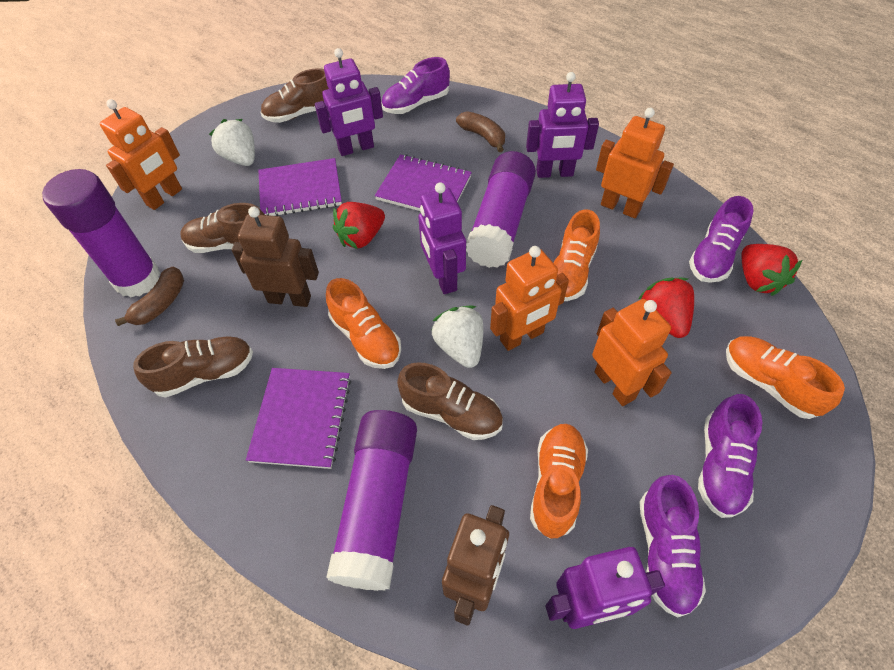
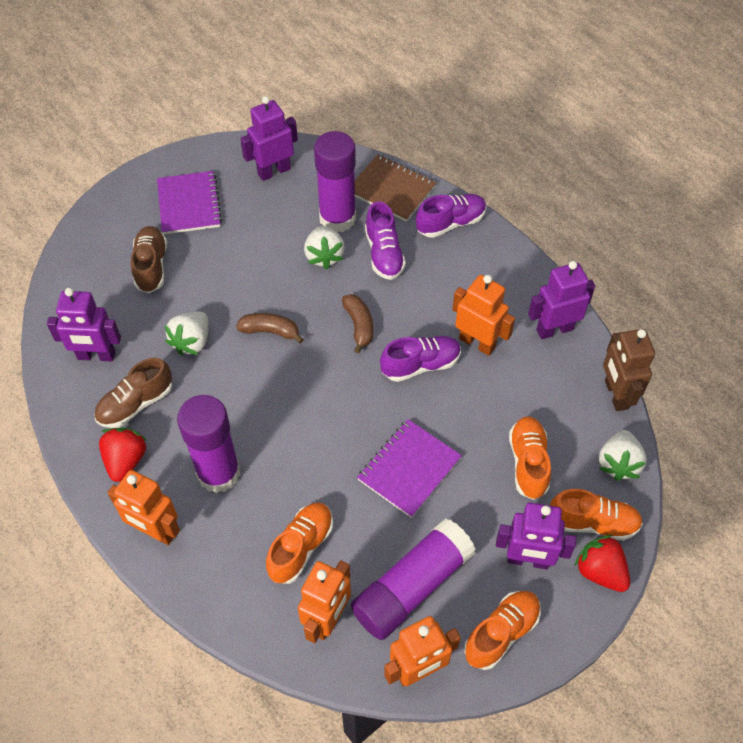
brown notebook: 0 -> 1
brown robot: 2 -> 1
brown shoe: 4 -> 2
purple notebook: 3 -> 2
purple shoe: 4 -> 3
red strawberry: 3 -> 2
white strawberry: 2 -> 3

